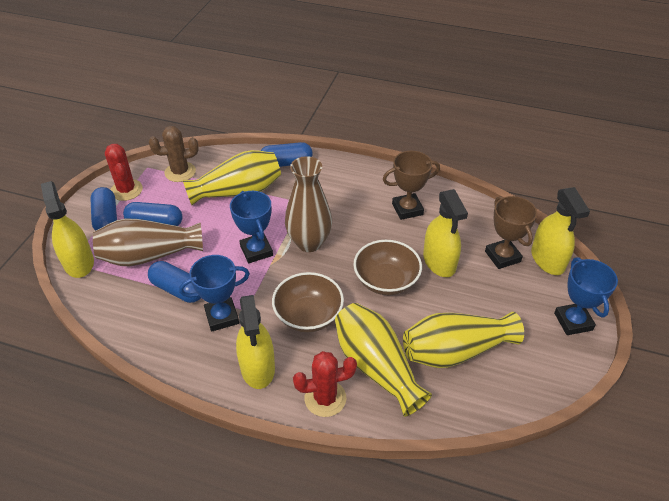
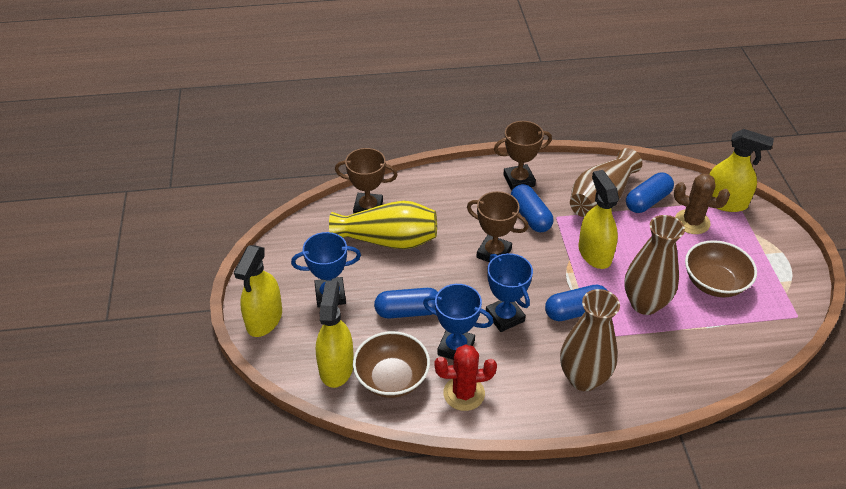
brown trophy: 2 -> 3
brown vase: 2 -> 3
red cactus: 2 -> 1
yellow vase: 3 -> 1

